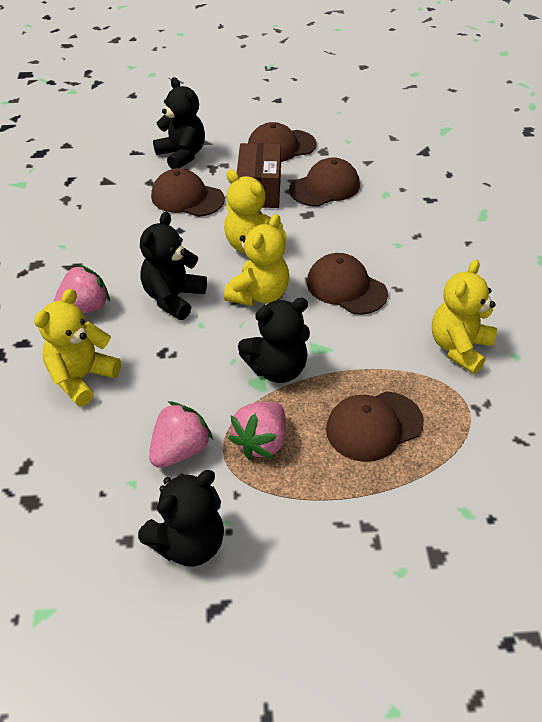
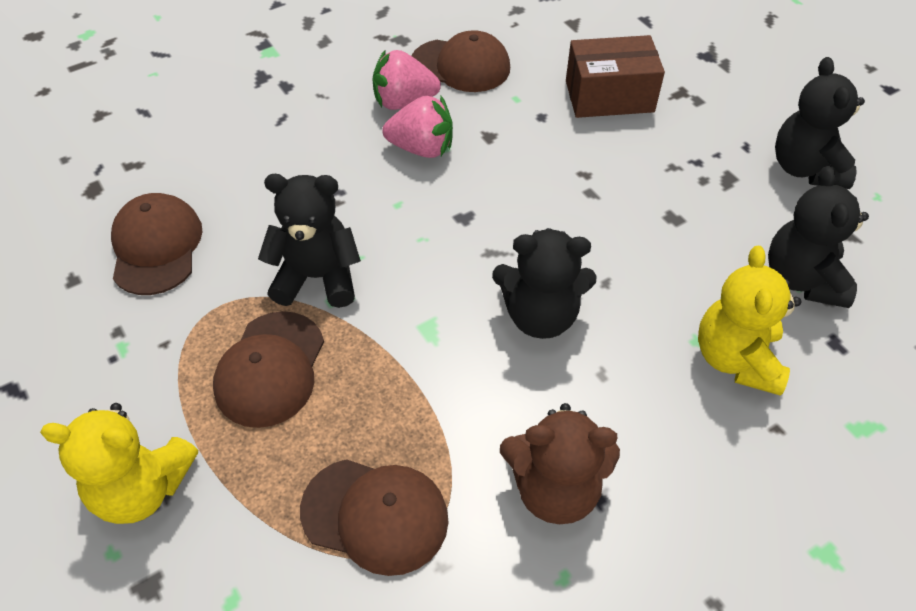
brown cap: 5 -> 4
brown teddy bear: 0 -> 1
pink strawberry: 3 -> 2
yellow teddy bear: 4 -> 2

